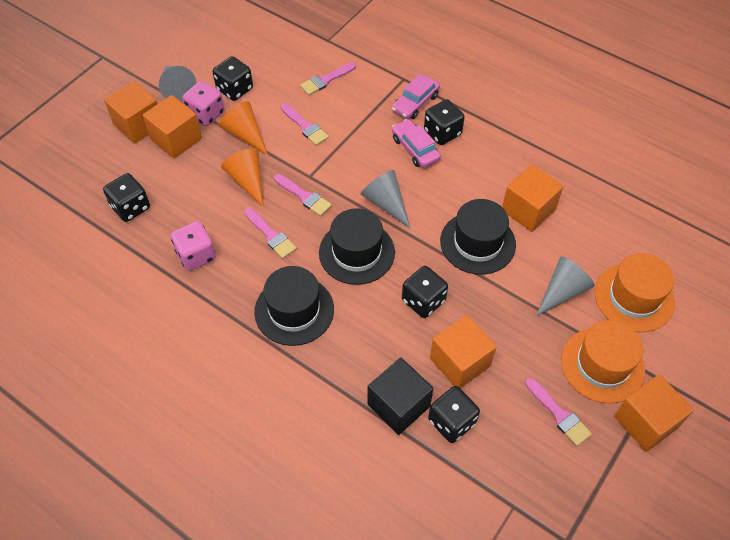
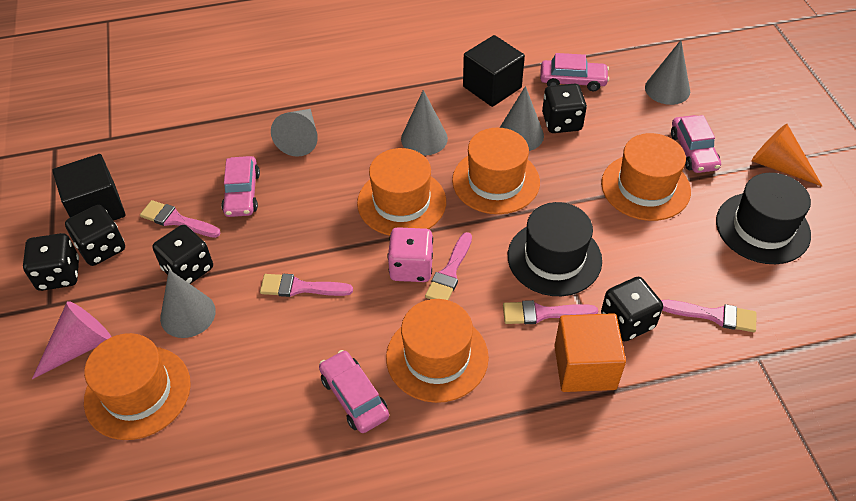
black cube: 1 -> 2
black hat: 3 -> 2
grey cone: 3 -> 5
orange cone: 2 -> 1
orange cube: 5 -> 1
orange hat: 2 -> 5
pink car: 2 -> 4
pink cone: 0 -> 1
pink dice: 2 -> 1

